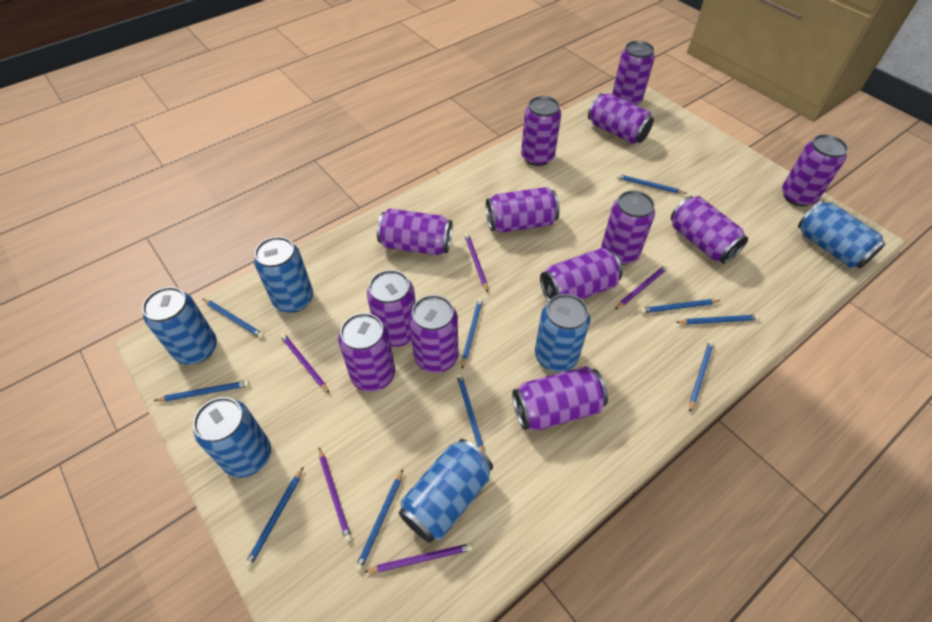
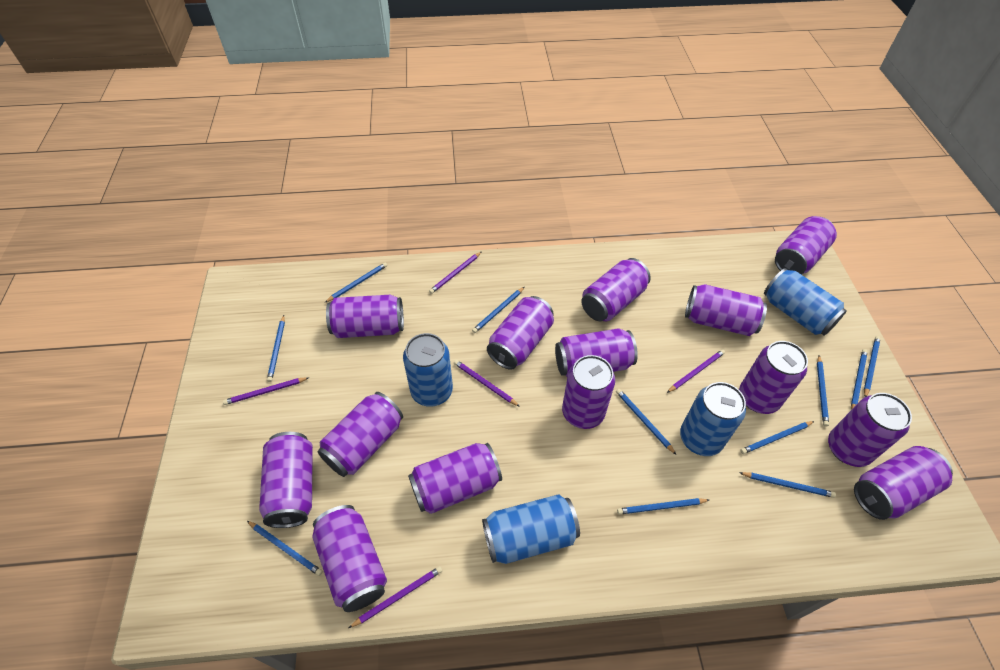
blue can: 6 -> 4
blue pencil: 10 -> 11
purple can: 13 -> 14

